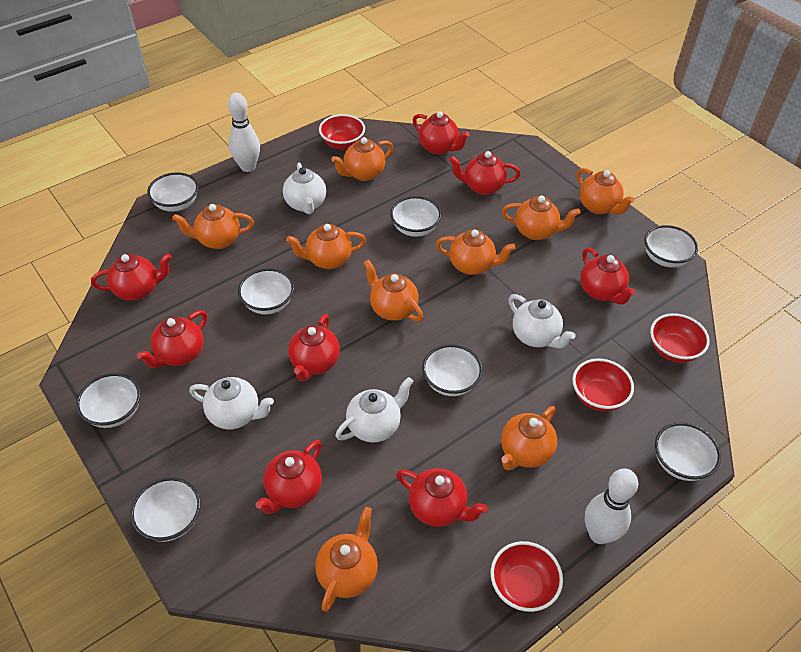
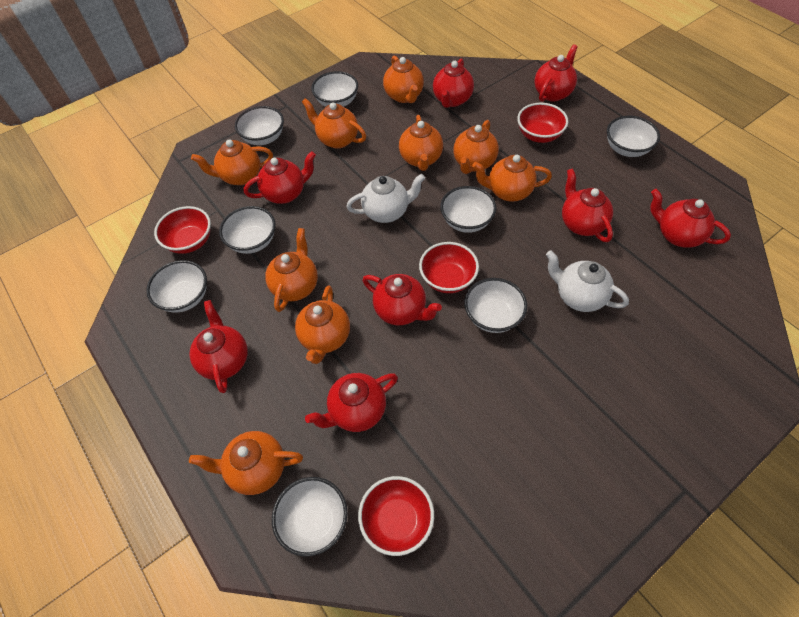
white bowling pin: 2 -> 0
white teapot: 4 -> 2

